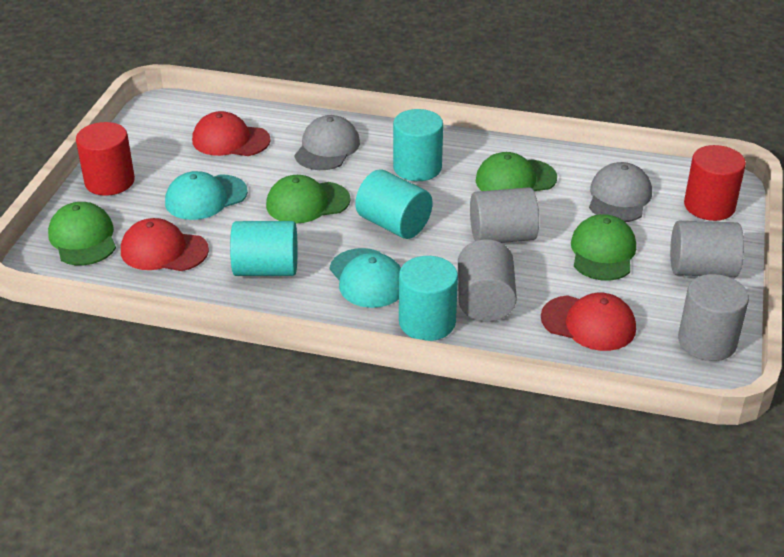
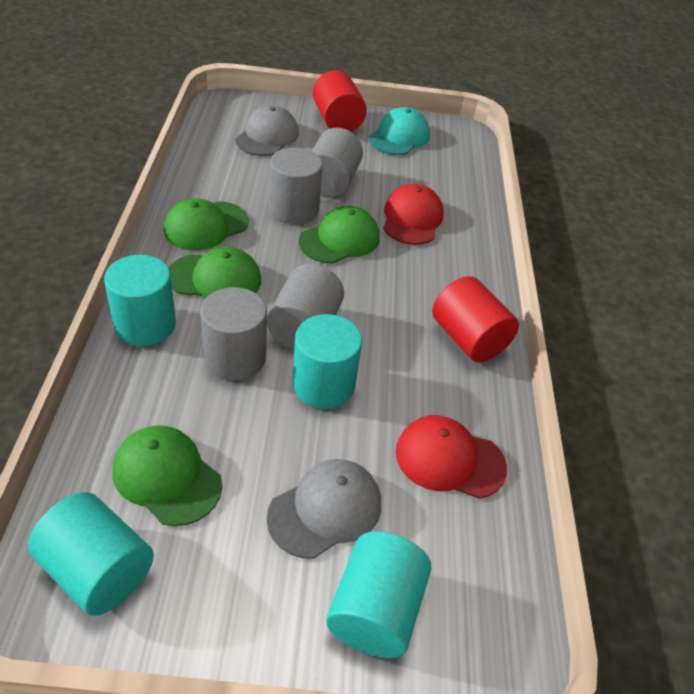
red cap: 3 -> 2
turquoise cap: 2 -> 1

